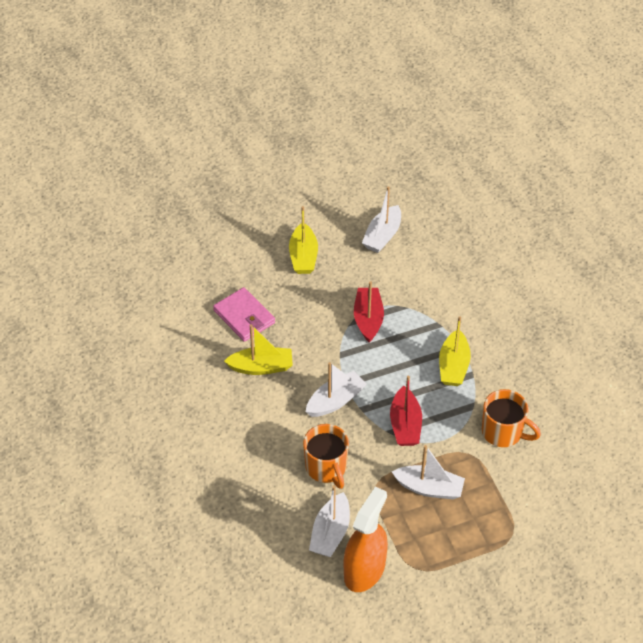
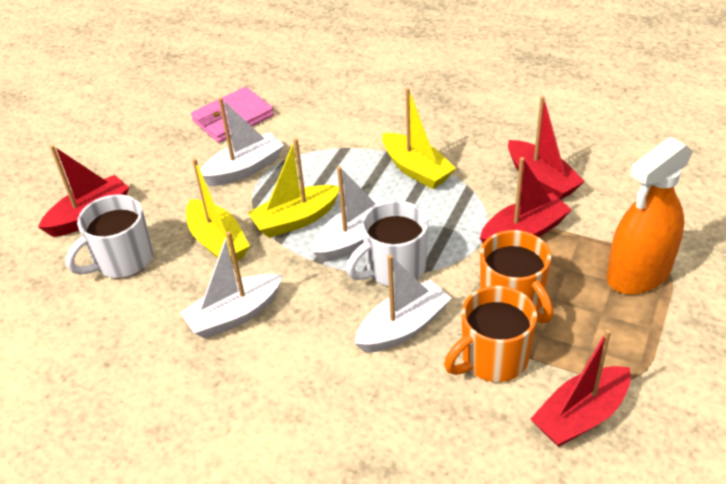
red boat: 2 -> 4
white mug: 0 -> 2

